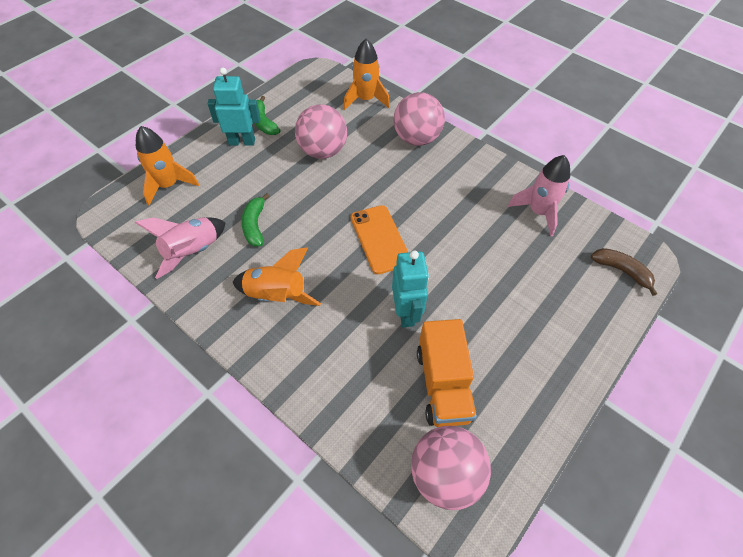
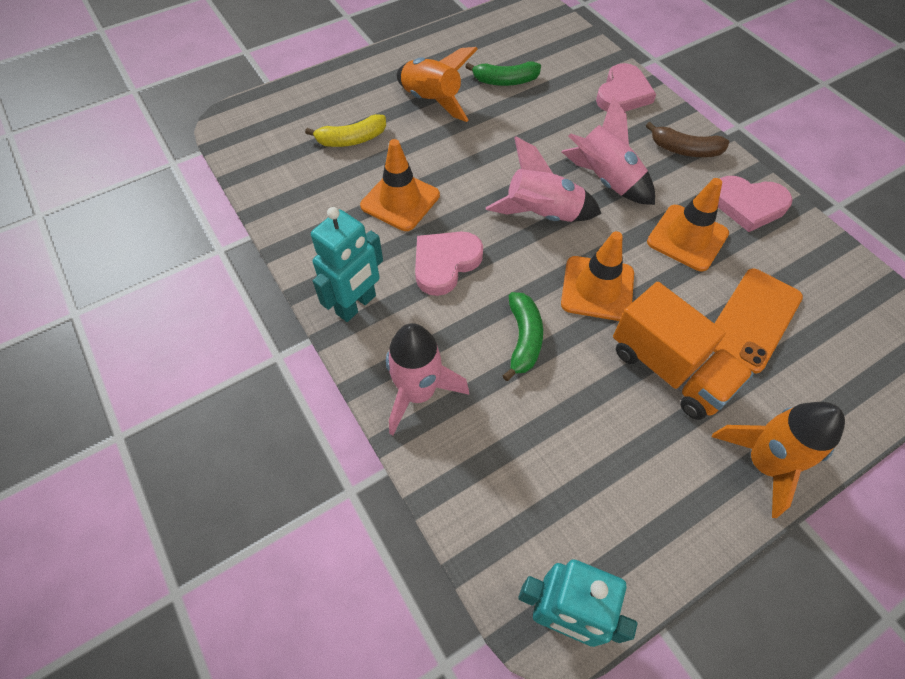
orange rocket: 3 -> 2
orange traffic cone: 0 -> 3
pink ball: 3 -> 0
pink heart: 0 -> 3
pink rocket: 2 -> 3
yellow banana: 0 -> 1

